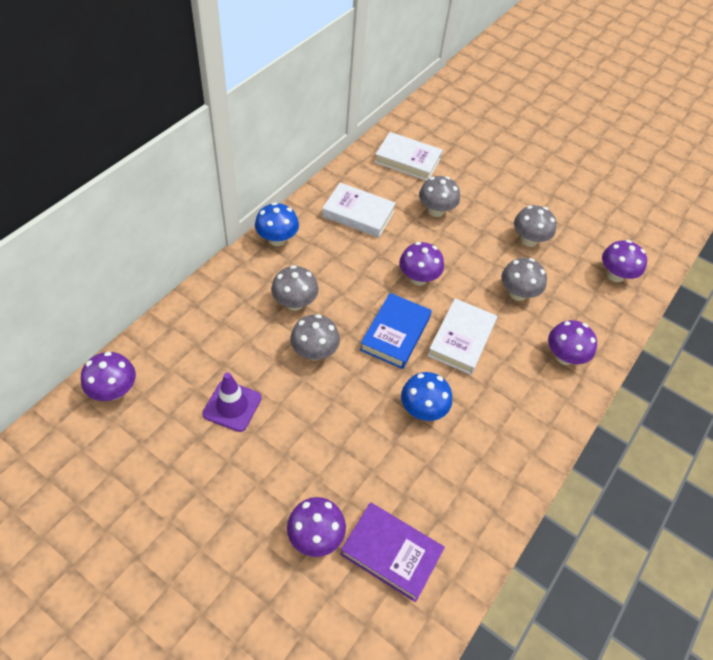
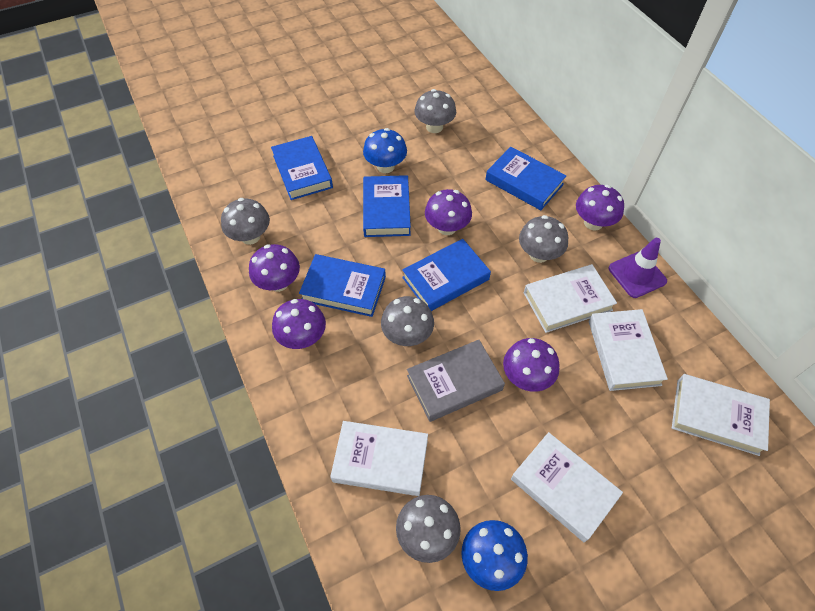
blue book: 1 -> 5
grey book: 0 -> 1
purple book: 1 -> 0
white book: 3 -> 5

